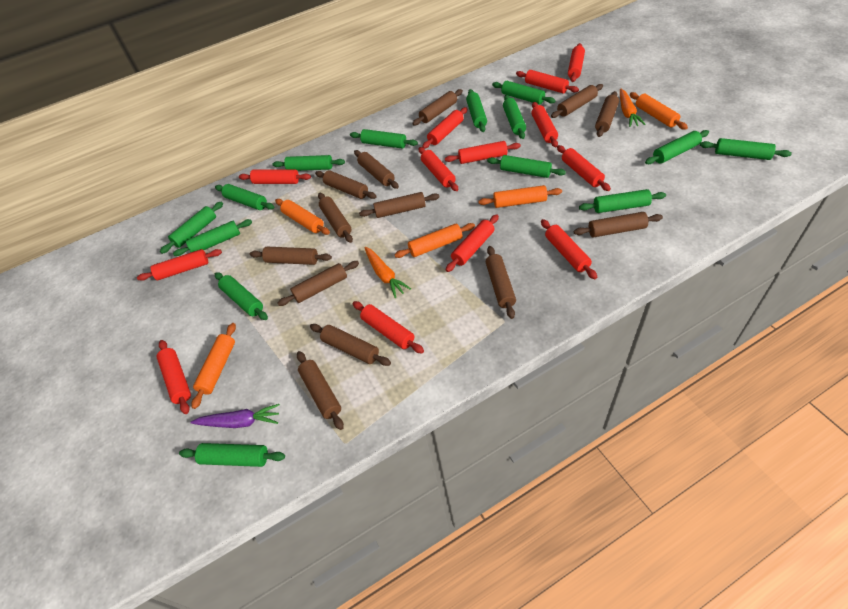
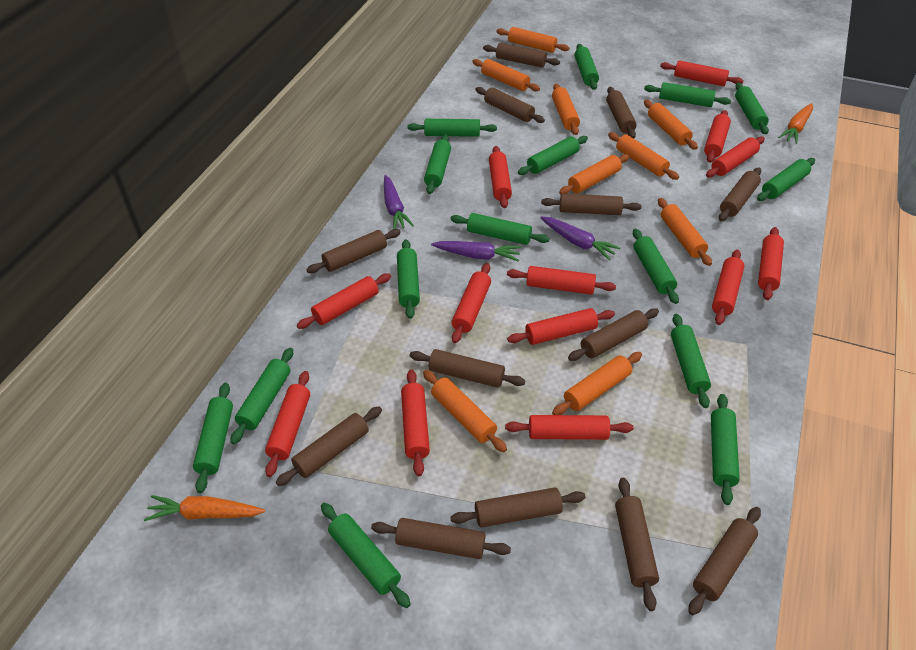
green rolling pin: 14 -> 15
orange rolling pin: 5 -> 9
purple carrot: 1 -> 3

